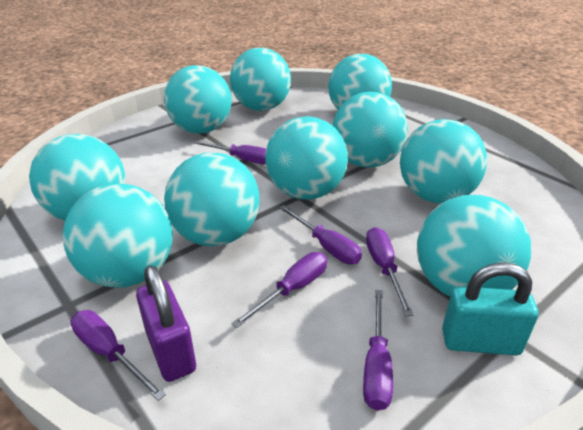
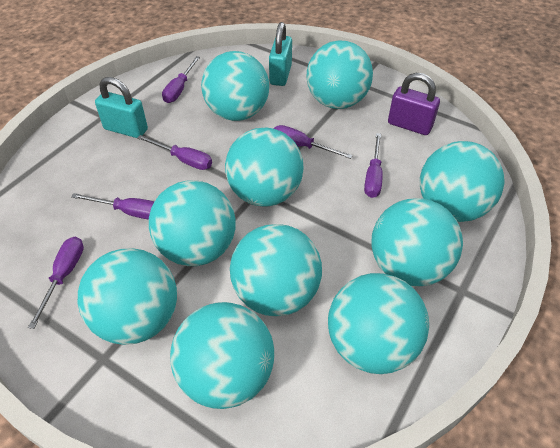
turquoise padlock: 1 -> 2

